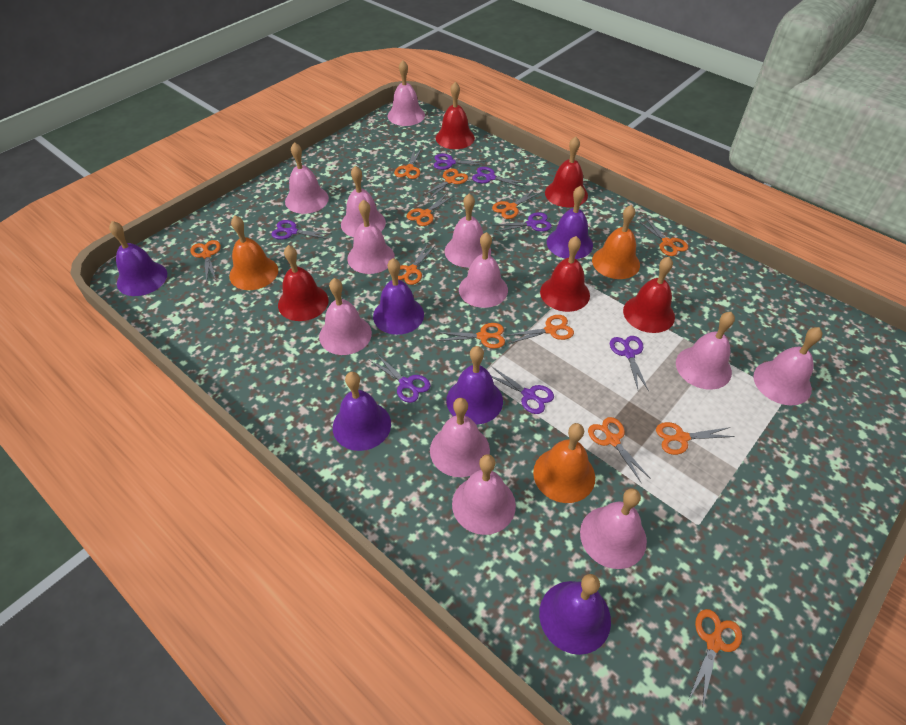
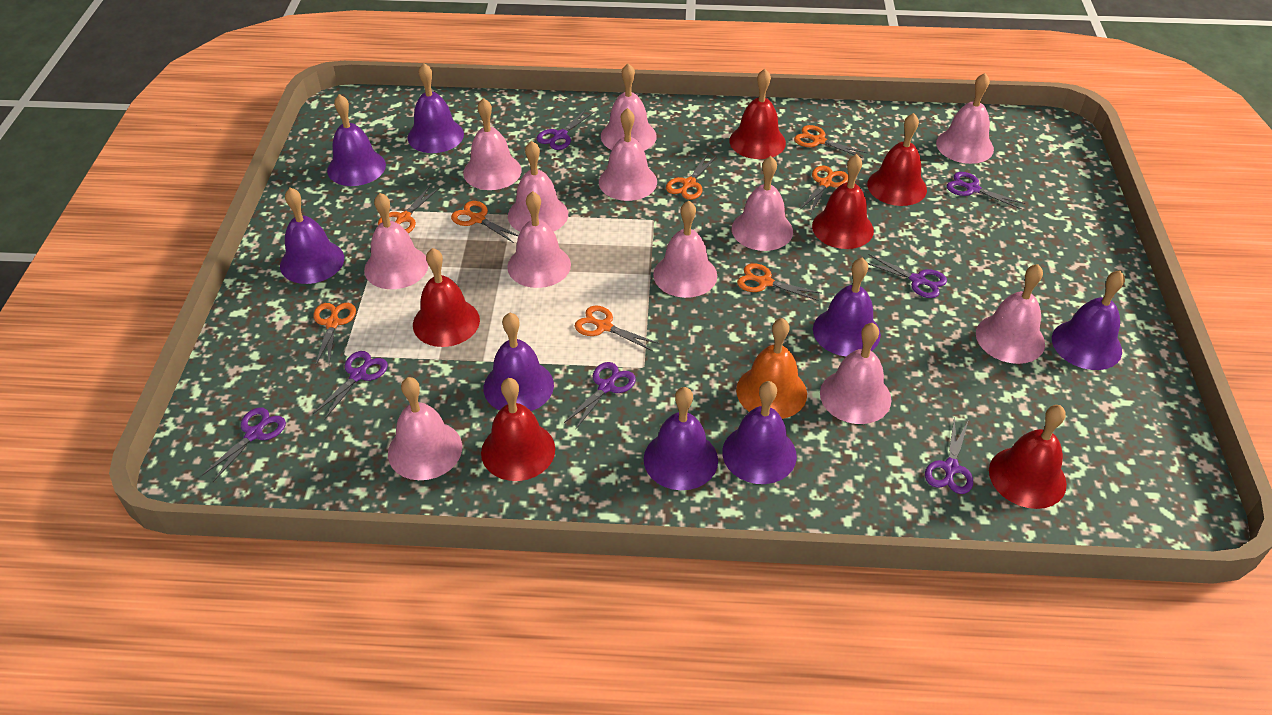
orange bell: 3 -> 1
orange scissors: 12 -> 8
purple bell: 6 -> 8
red bell: 5 -> 6

